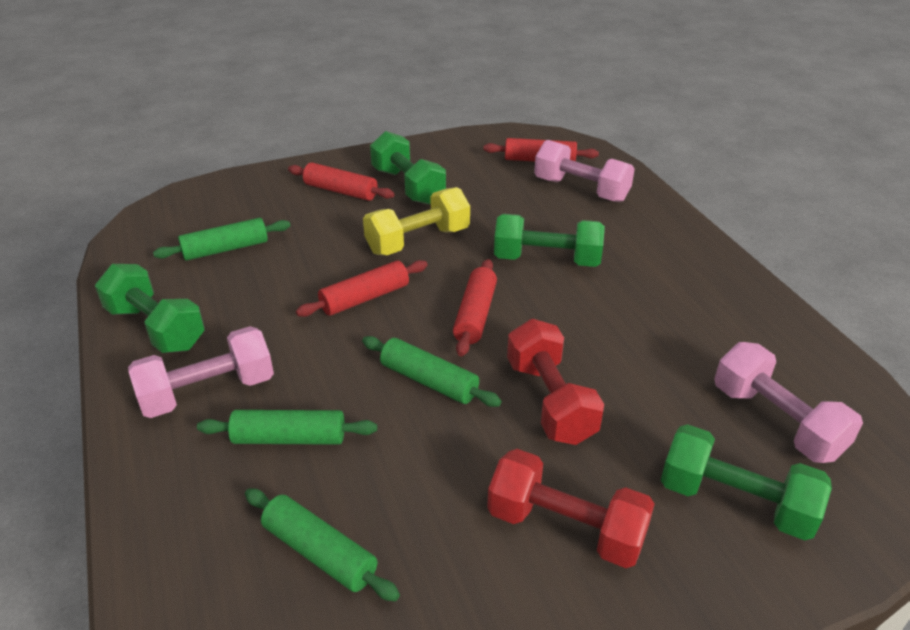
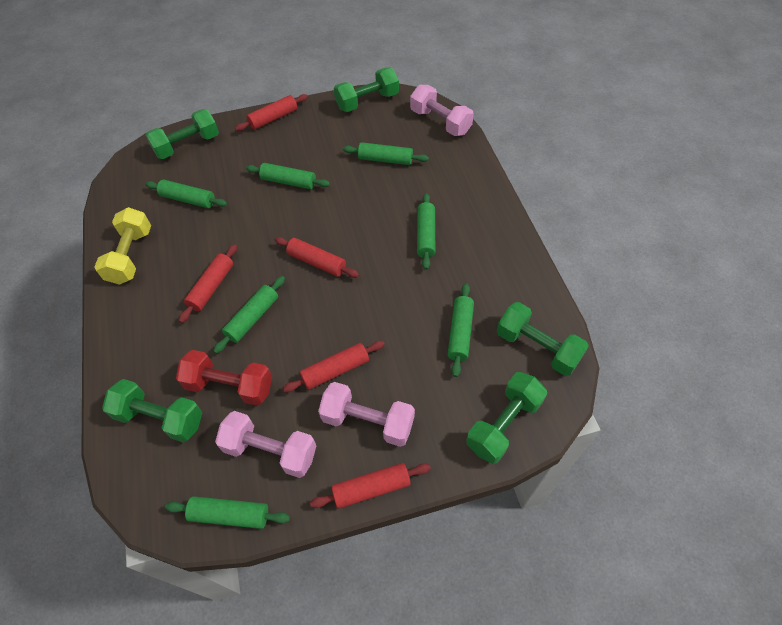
green dumbbell: 4 -> 5
green rolling pin: 4 -> 7
red dumbbell: 2 -> 1
red rolling pin: 4 -> 5

